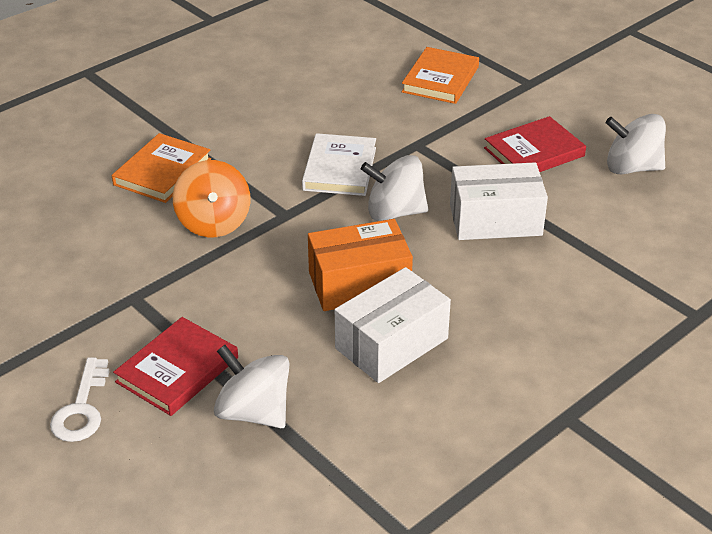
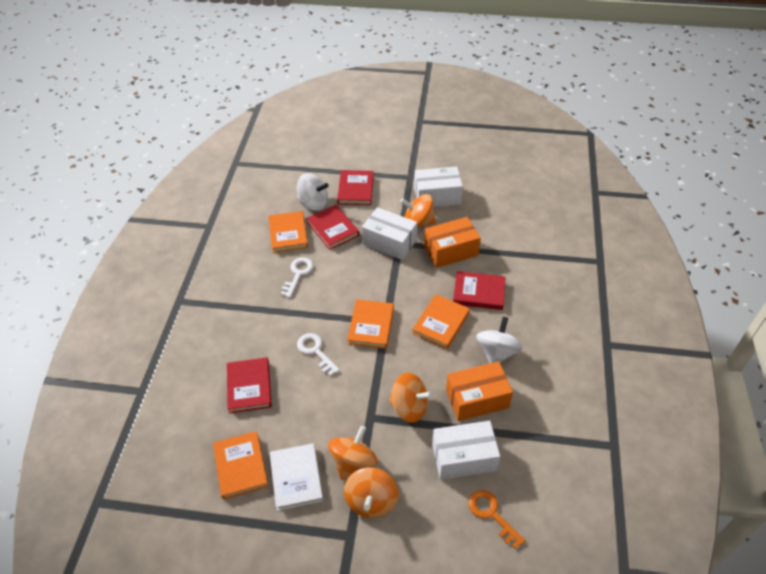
orange book: 2 -> 4
orange box: 1 -> 2
orange key: 0 -> 1
orange spinning top: 1 -> 4
red book: 2 -> 4
white box: 2 -> 3
white key: 1 -> 2
white spinning top: 3 -> 2

